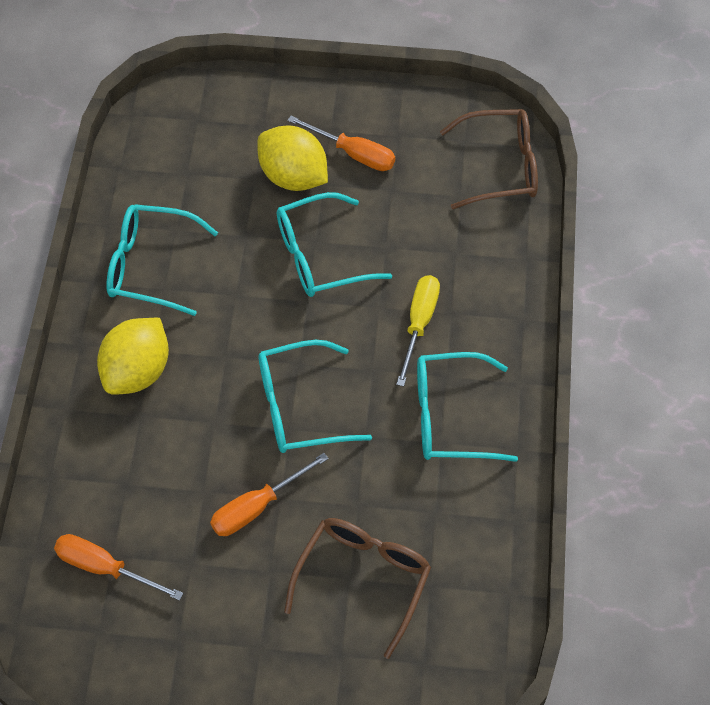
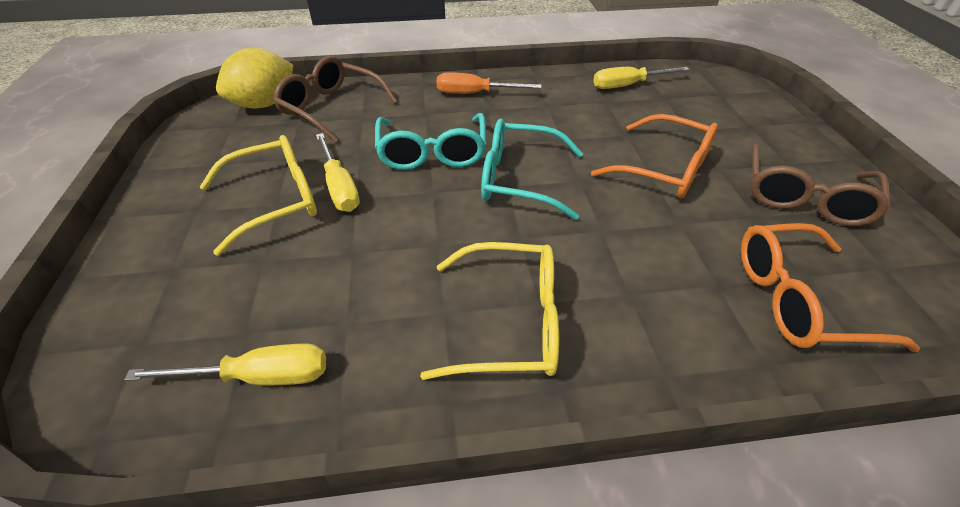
orange glasses: 0 -> 2
orange screwdriver: 3 -> 1
turquoise glasses: 4 -> 2
yellow glasses: 0 -> 2
yellow lemon: 2 -> 1
yellow screwdriver: 1 -> 3

